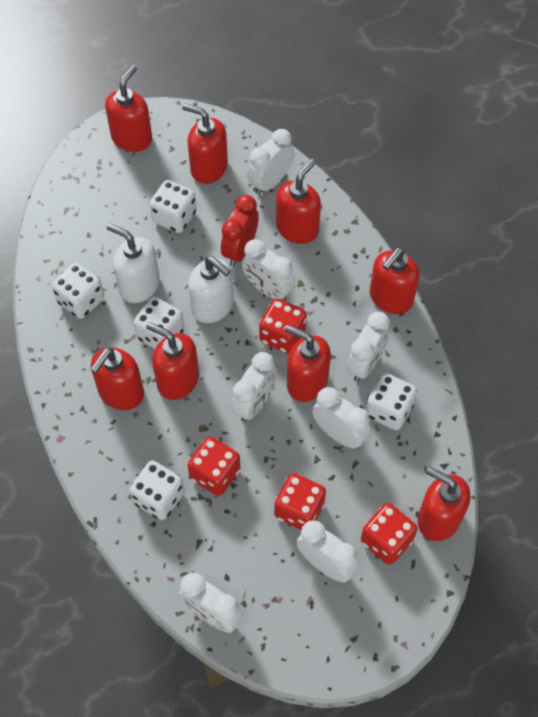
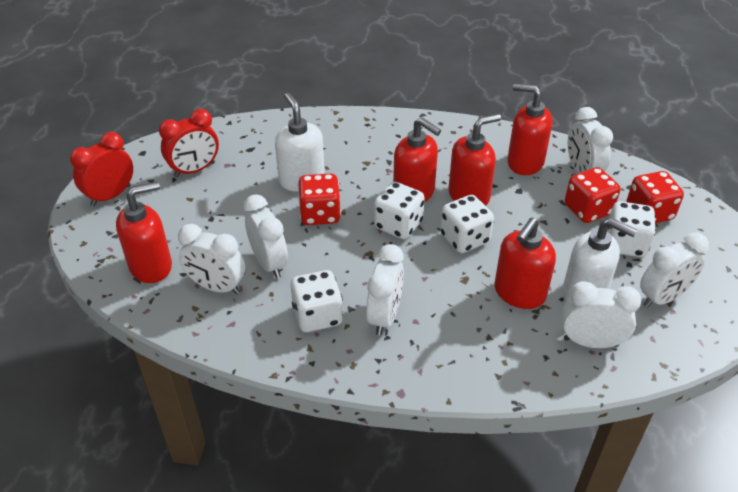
red clock: 1 -> 2
red dice: 4 -> 3
red soap dispenser: 8 -> 5
white clock: 7 -> 6
white dice: 5 -> 4

